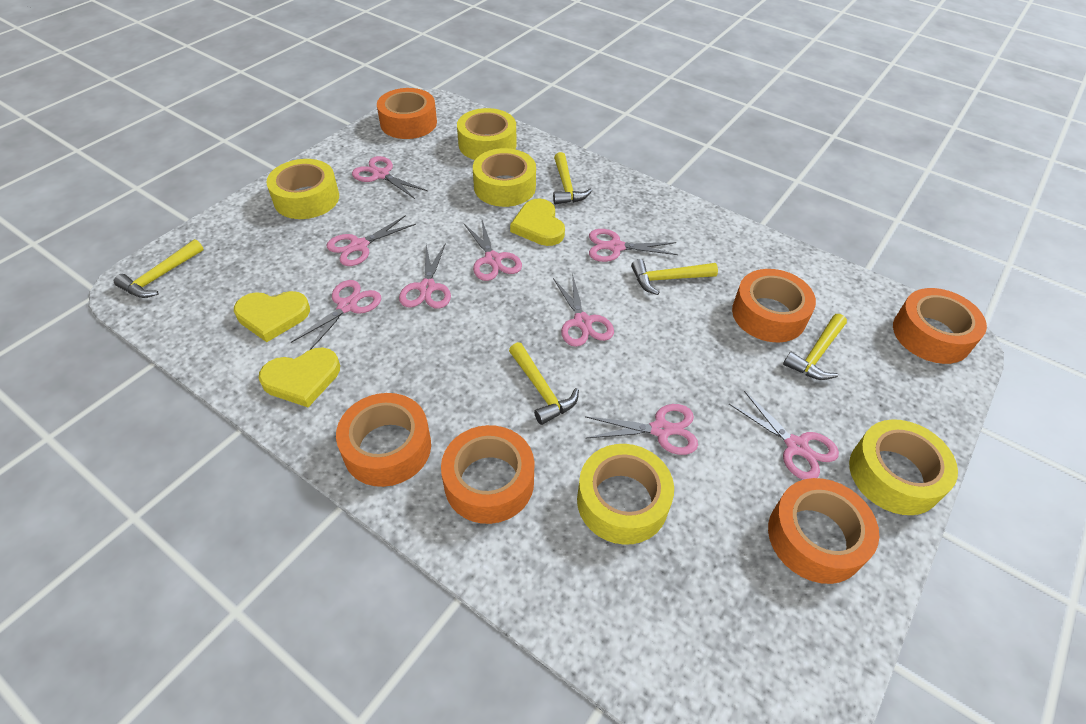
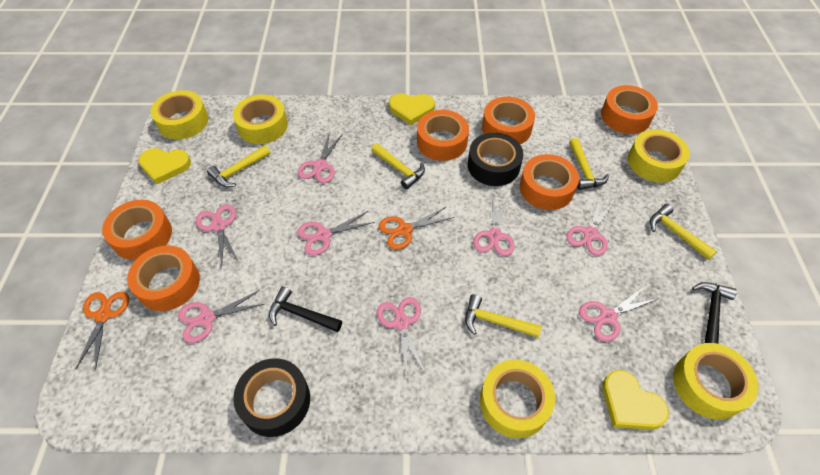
black hammer: 0 -> 2
black tape: 0 -> 2
orange scissors: 0 -> 2
pink scissors: 9 -> 8

